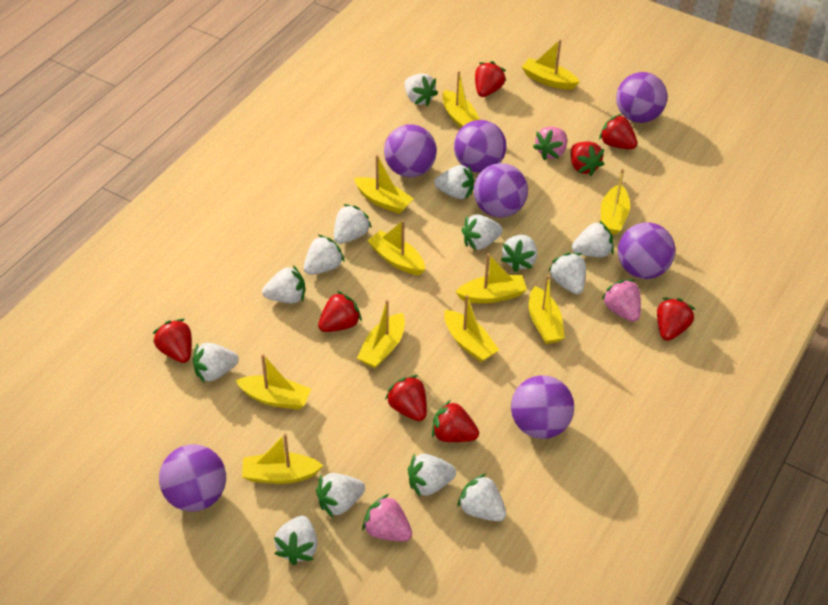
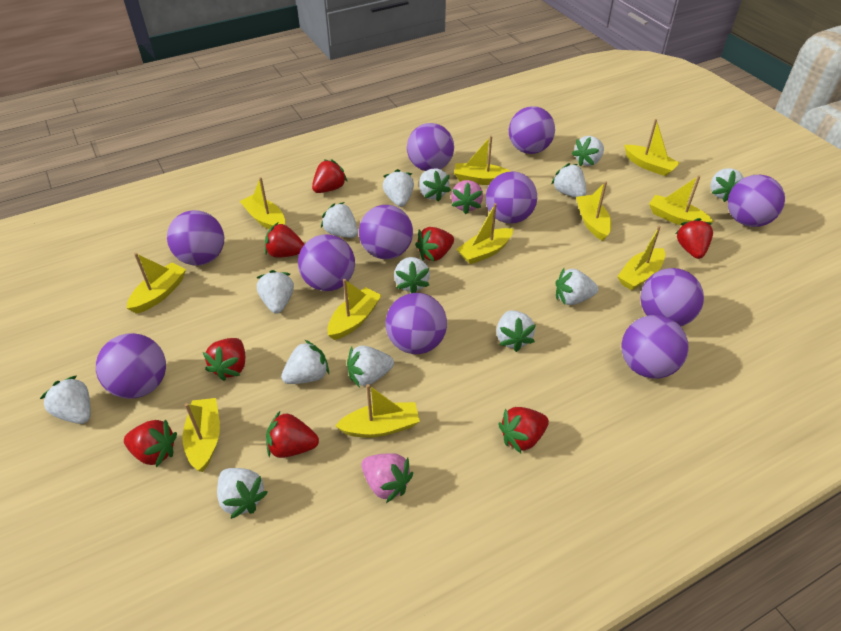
pink strawberry: 3 -> 2
purple ball: 7 -> 11

